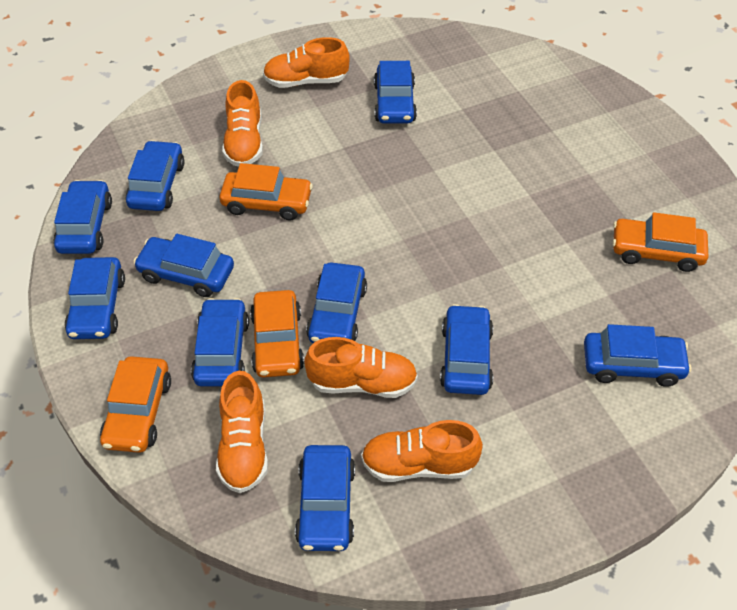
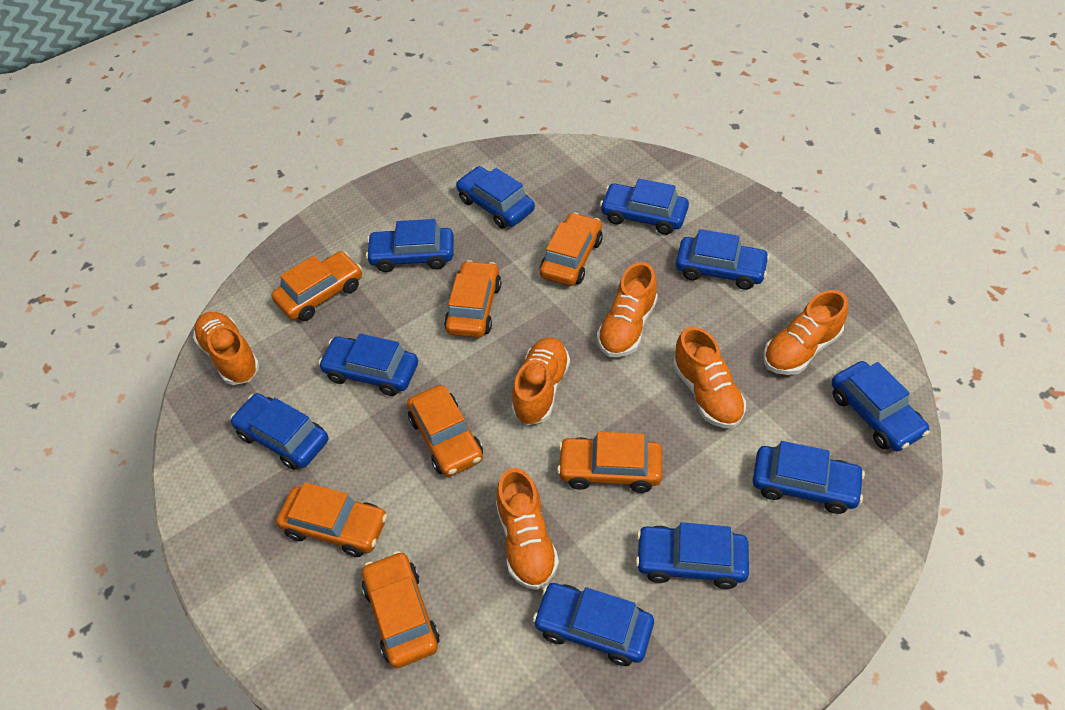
orange car: 4 -> 7
orange shoe: 5 -> 6

